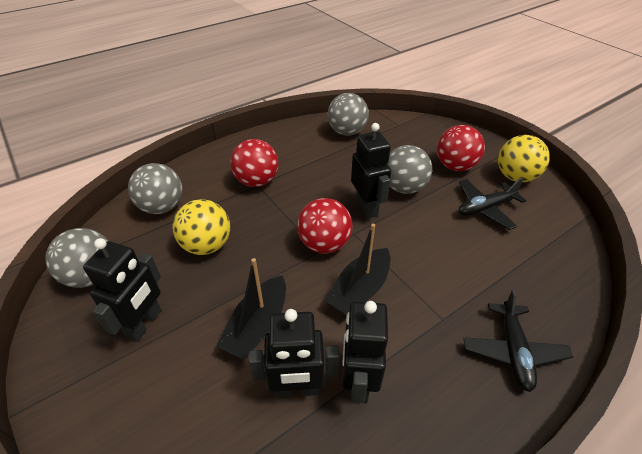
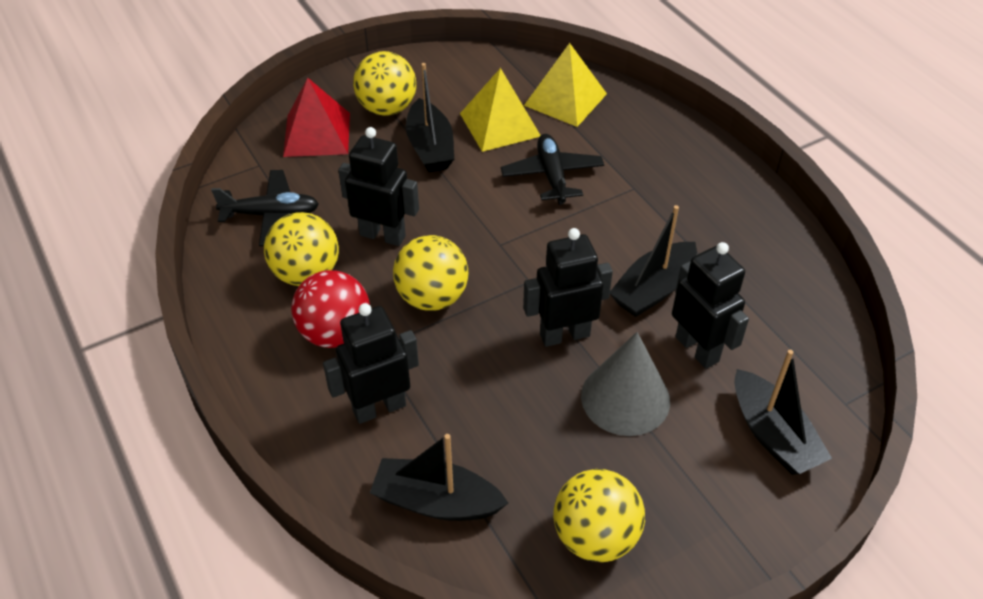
black boat: 2 -> 4
grey ball: 4 -> 0
grey cone: 0 -> 1
red ball: 3 -> 1
red pyramid: 0 -> 1
yellow ball: 2 -> 4
yellow pyramid: 0 -> 2

